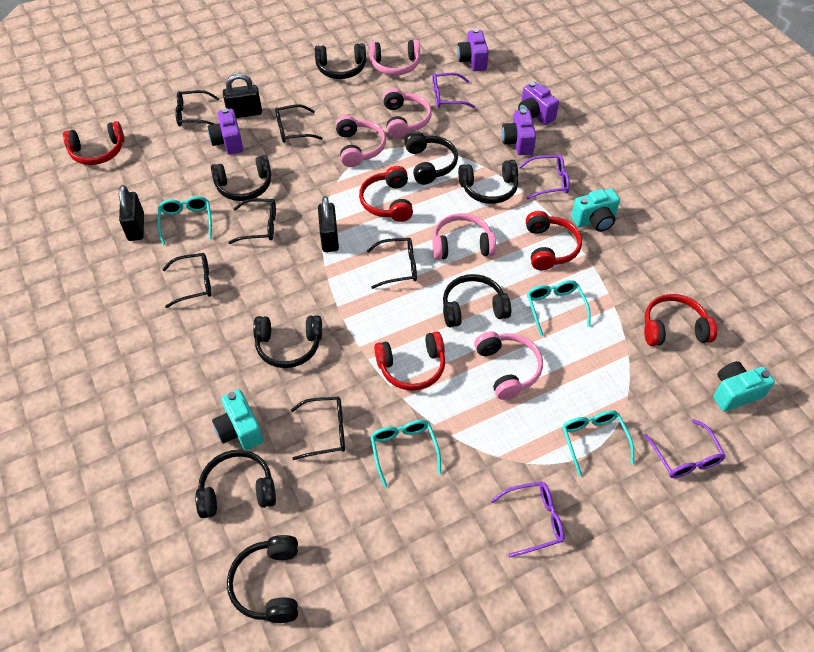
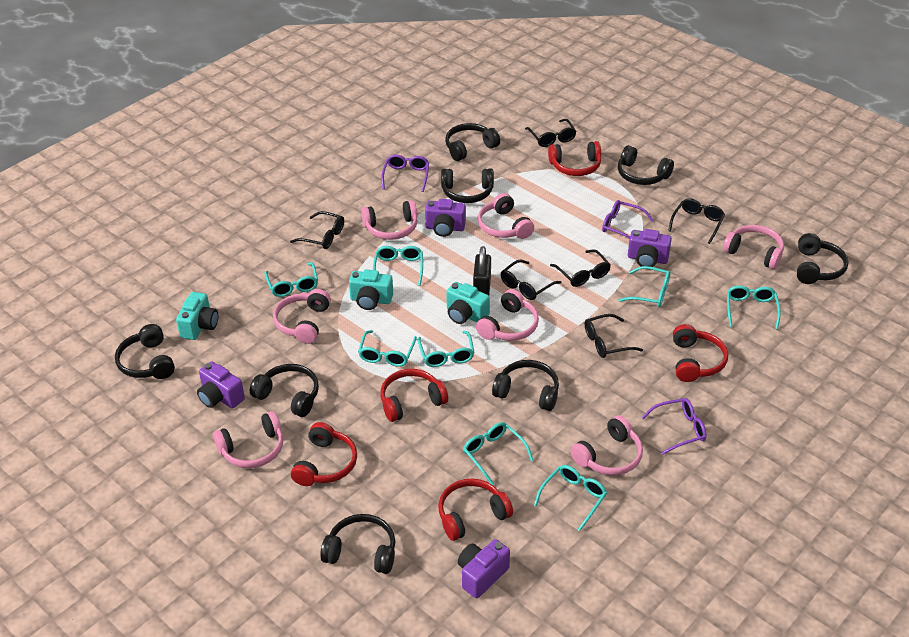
black padlock: 3 -> 1
pink headphones: 5 -> 7
purple glasses: 4 -> 3
turquoise glasses: 4 -> 8

